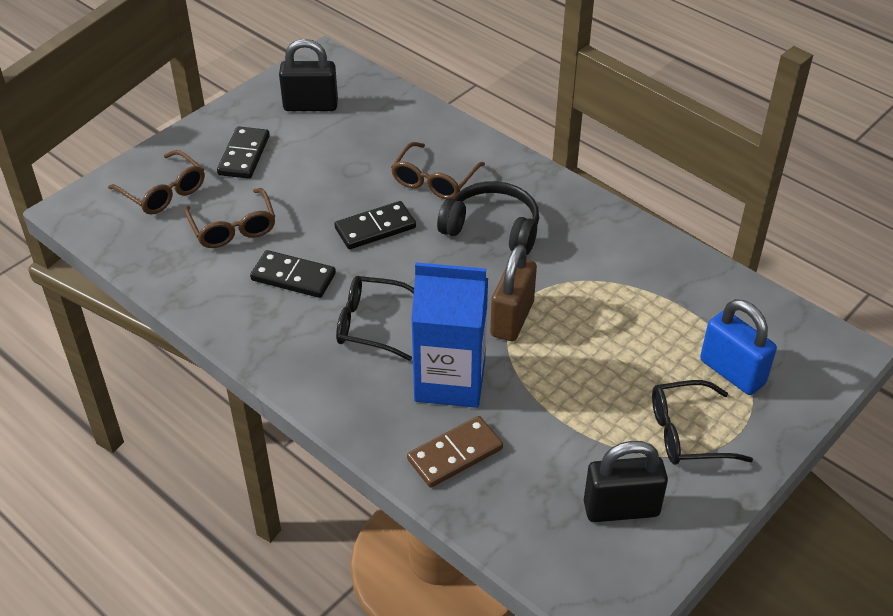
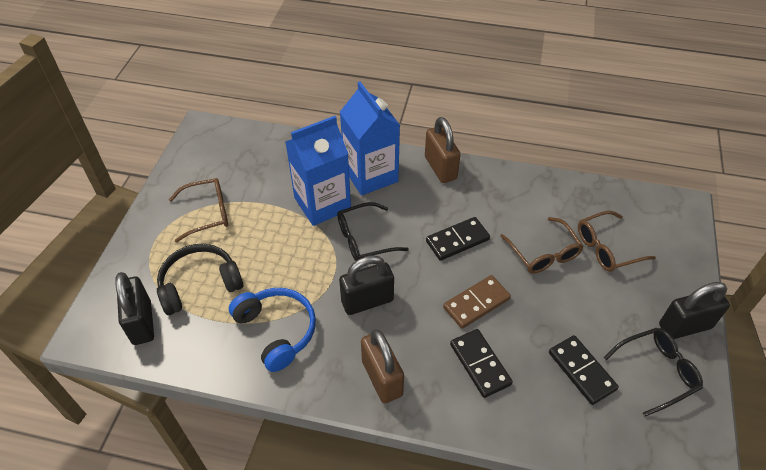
black padlock: 2 -> 3
blue carton: 1 -> 2
blue headphones: 0 -> 1
blue padlock: 1 -> 0
brown padlock: 1 -> 2

